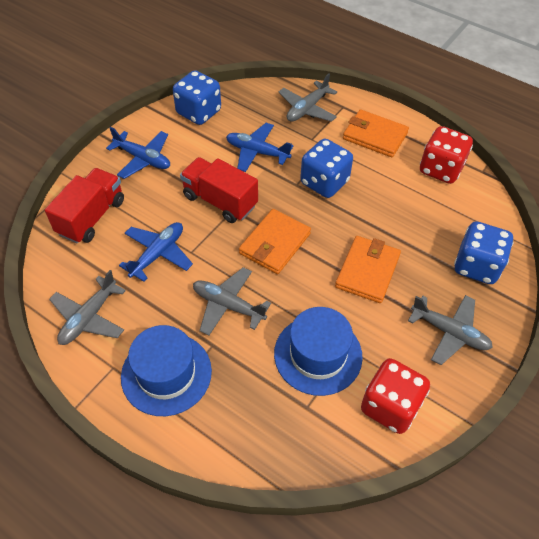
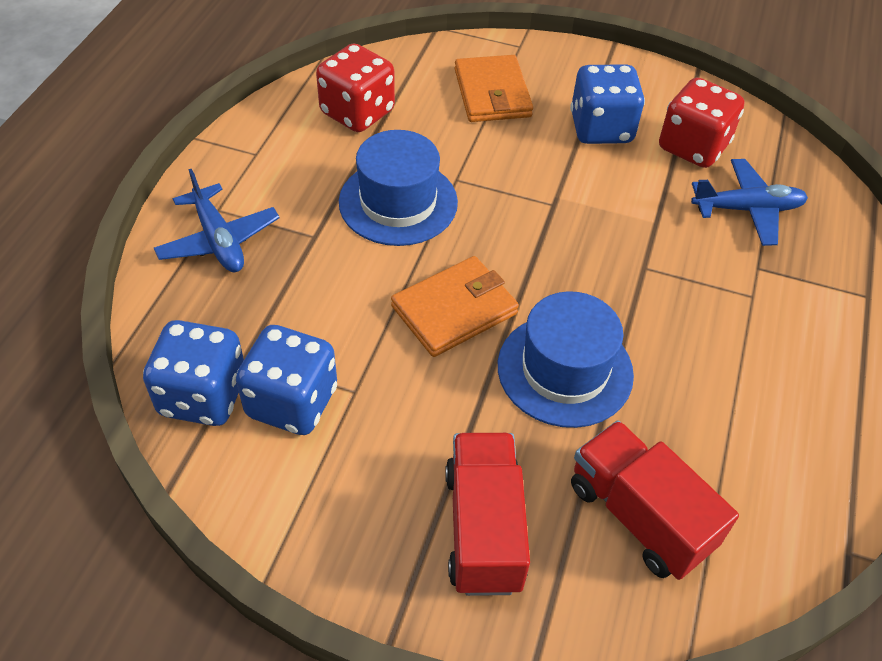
blue plane: 3 -> 2
grey plane: 4 -> 0
orange wallet: 3 -> 2

